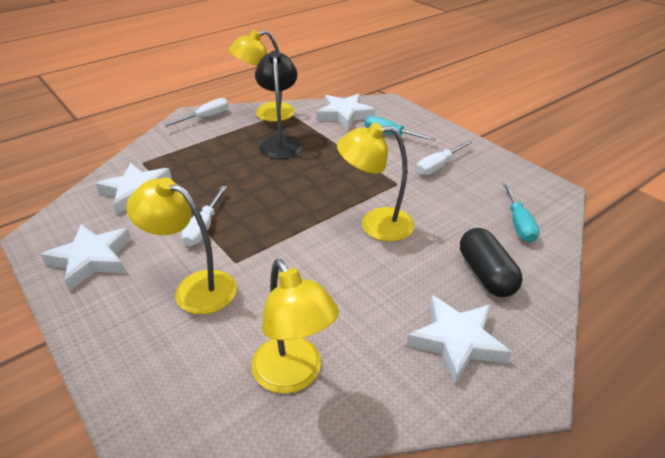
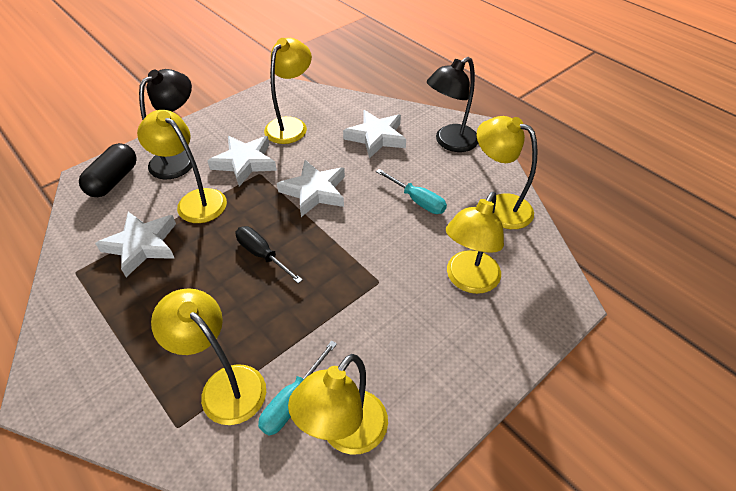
black lamp: 1 -> 2
black screwdriver: 0 -> 1
white screwdriver: 3 -> 0
yellow lamp: 4 -> 6

